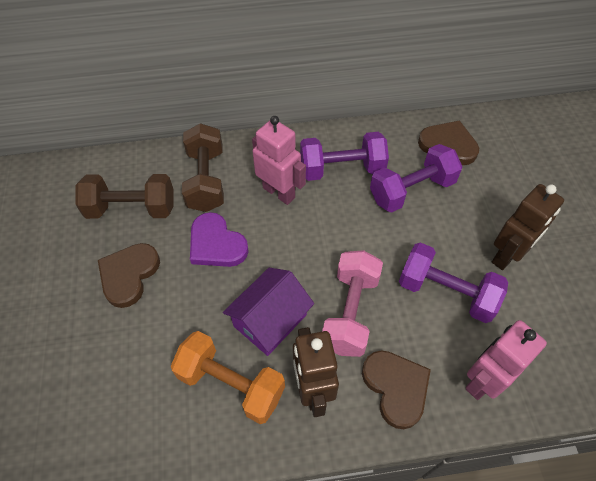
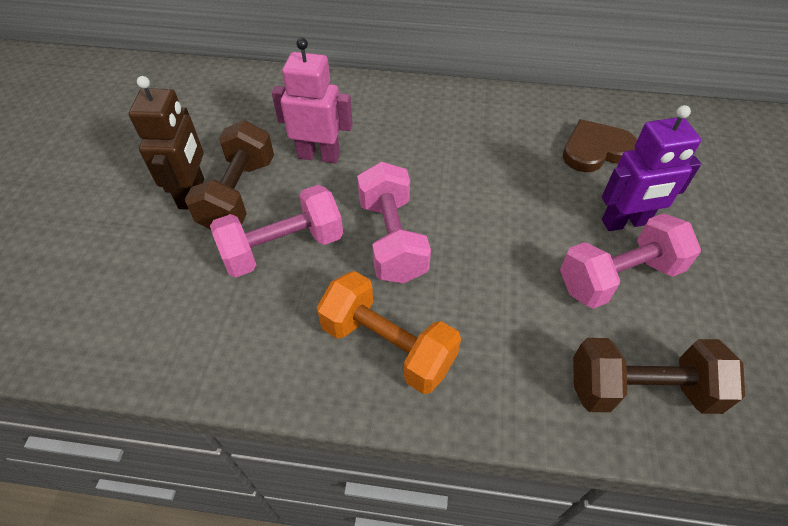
brown heart: 3 -> 1
brown robot: 2 -> 1
pink dumbbell: 1 -> 3
pink robot: 2 -> 1
purple dumbbell: 3 -> 0
purple heart: 1 -> 0
purple house: 1 -> 0
purple robot: 0 -> 1

